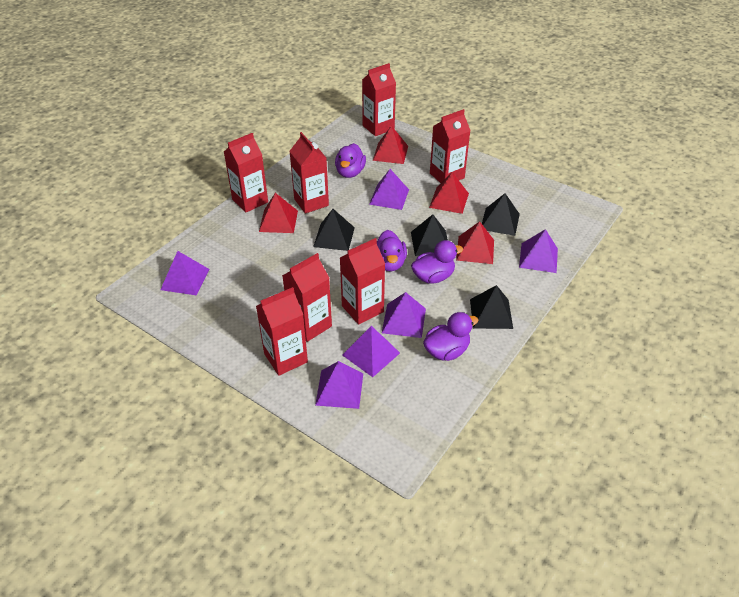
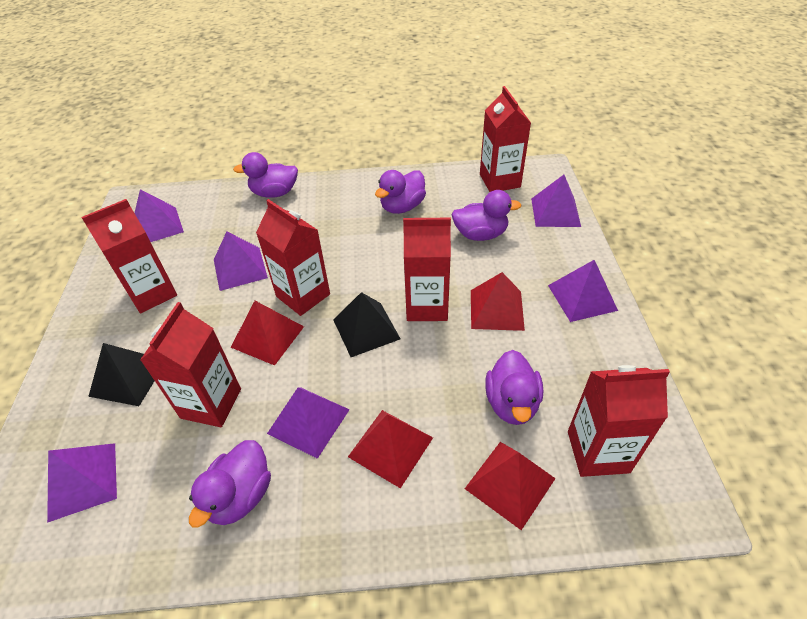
black pyramid: 4 -> 2
purple duck: 4 -> 5
red carton: 7 -> 6

